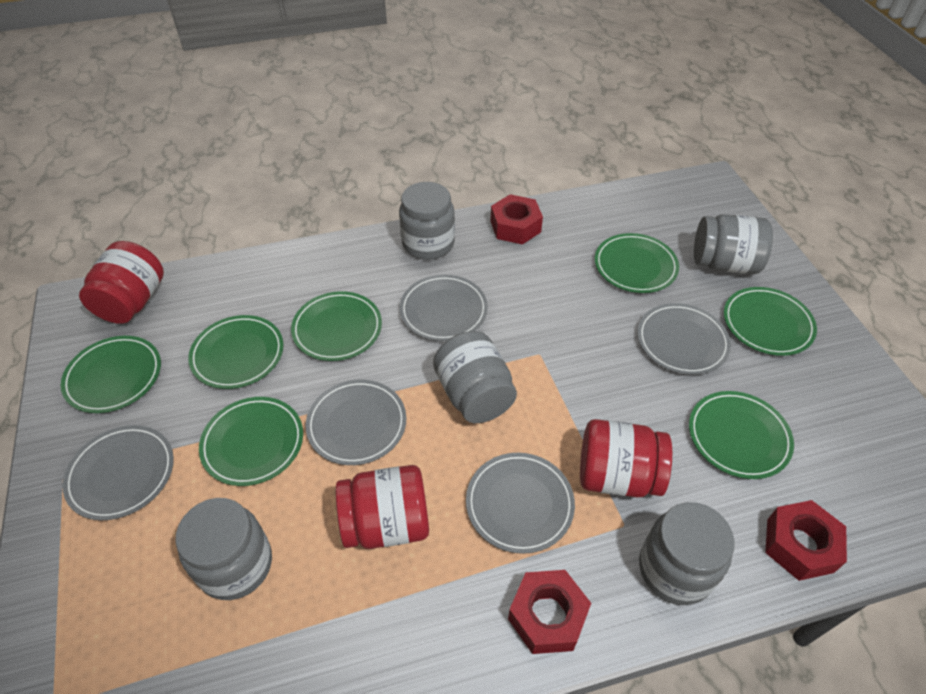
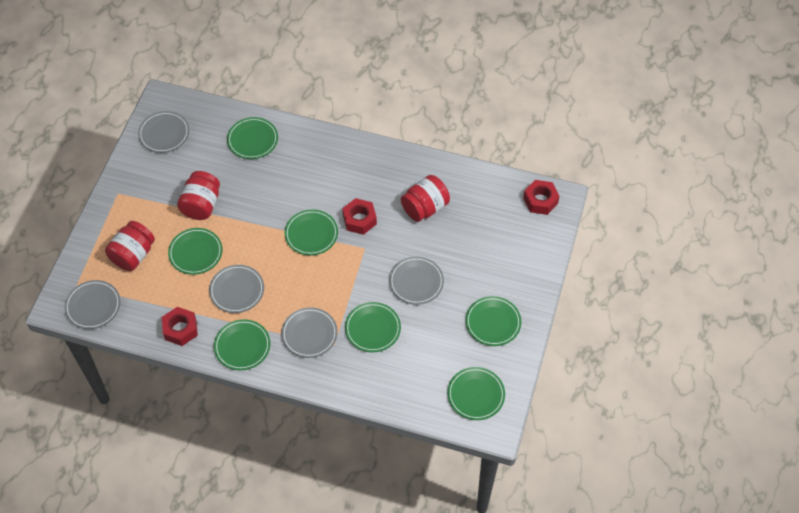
grey jar: 5 -> 0

